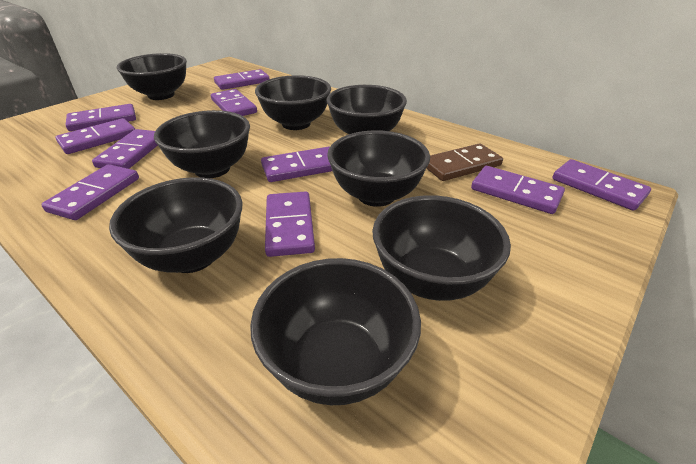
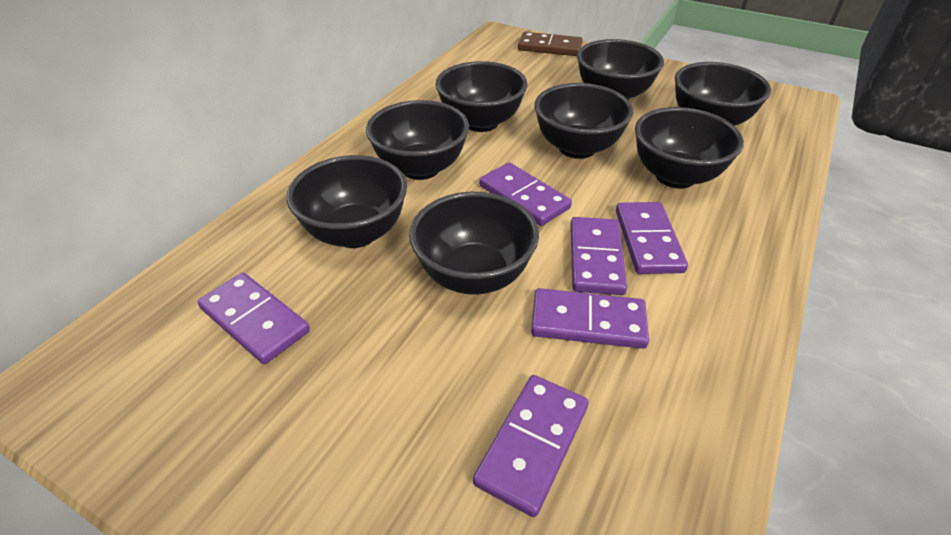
purple domino: 10 -> 6

